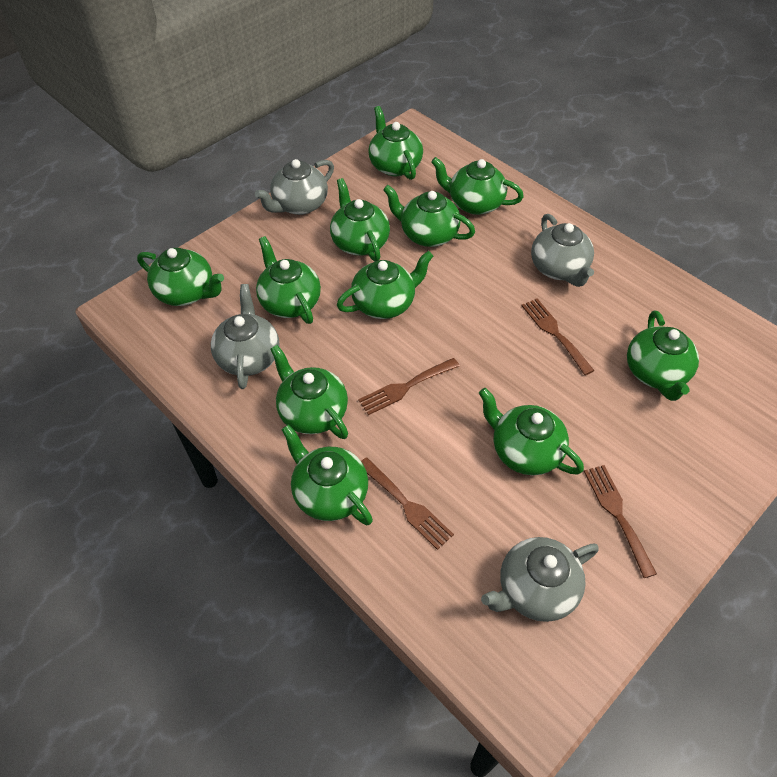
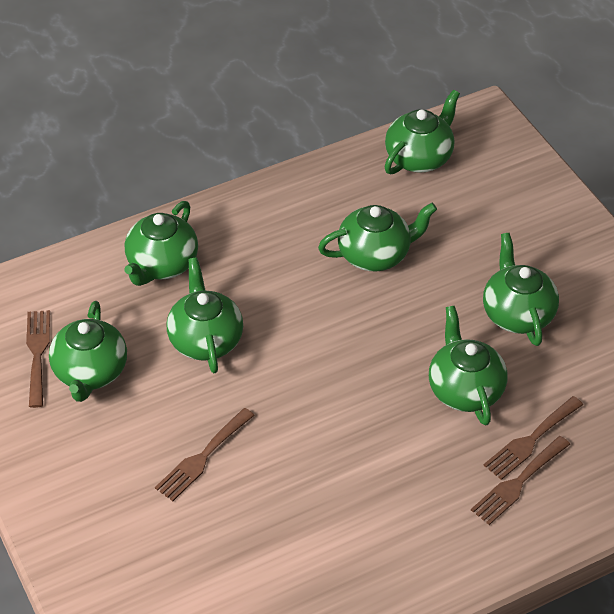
green teapot: 11 -> 7
grey teapot: 4 -> 0

